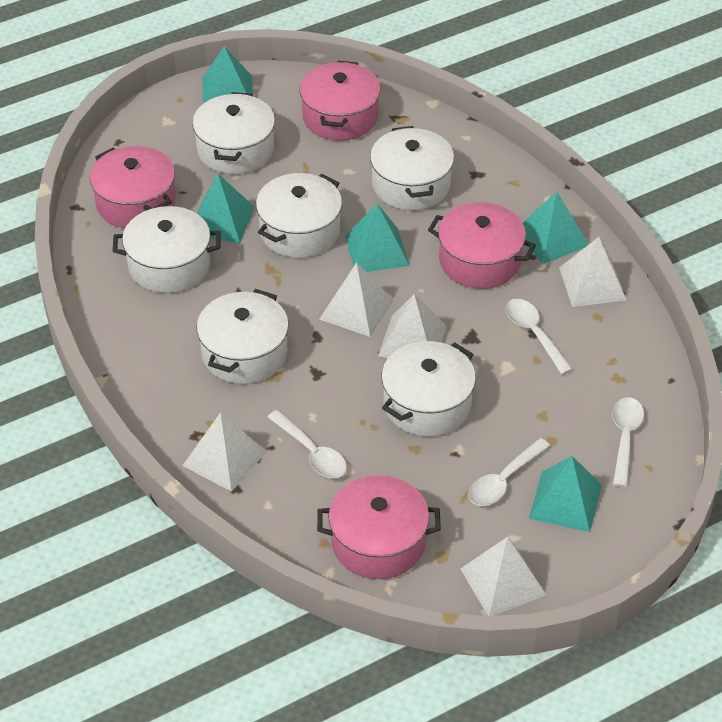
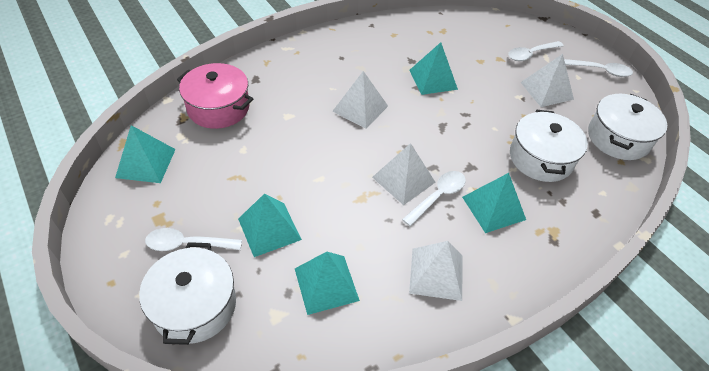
pink pot: 4 -> 1
white pot: 6 -> 3
white pyramid: 5 -> 4

